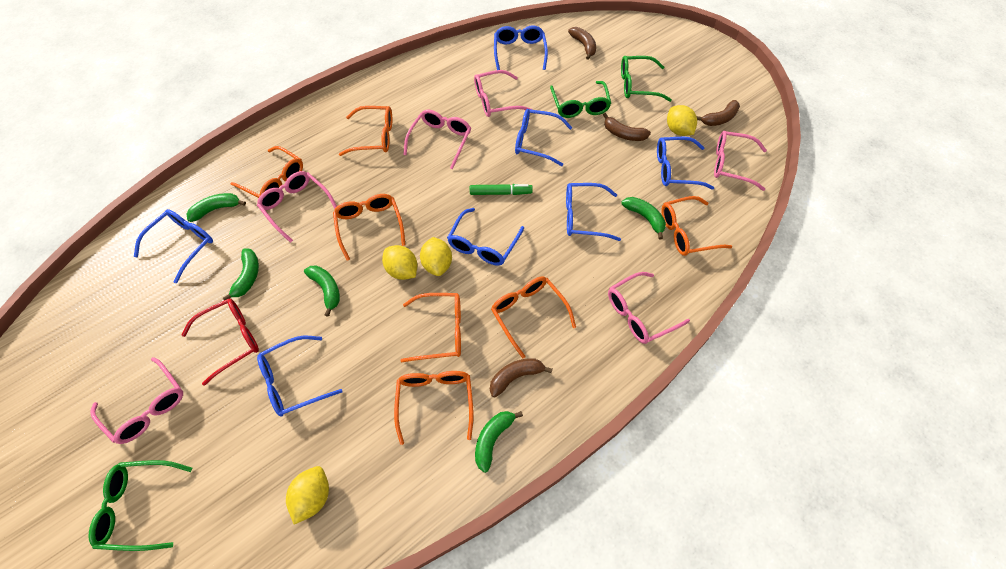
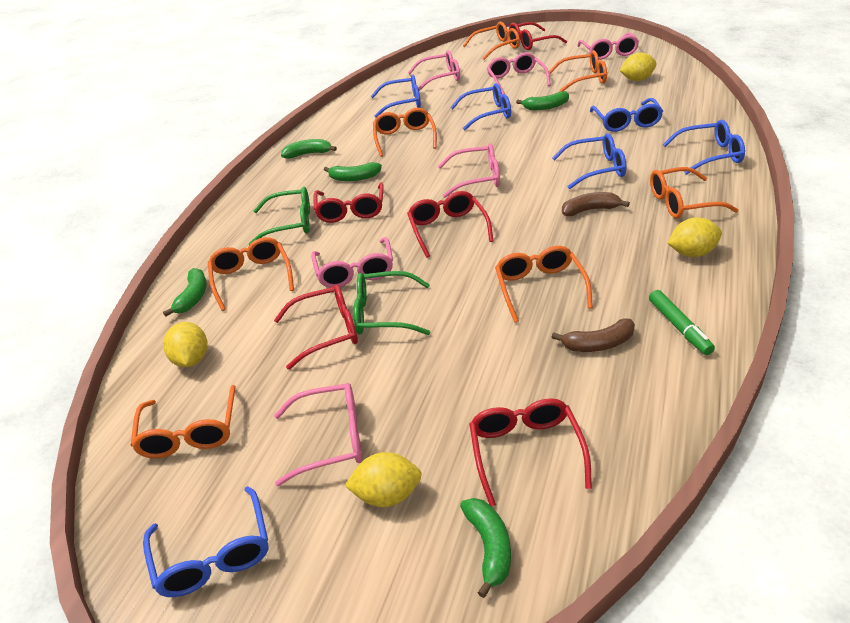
blue glasses: 7 -> 6
brown banana: 4 -> 2
green glasses: 3 -> 2
red glasses: 1 -> 5

